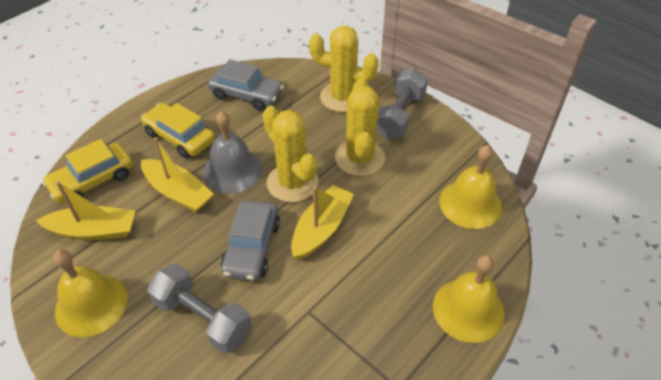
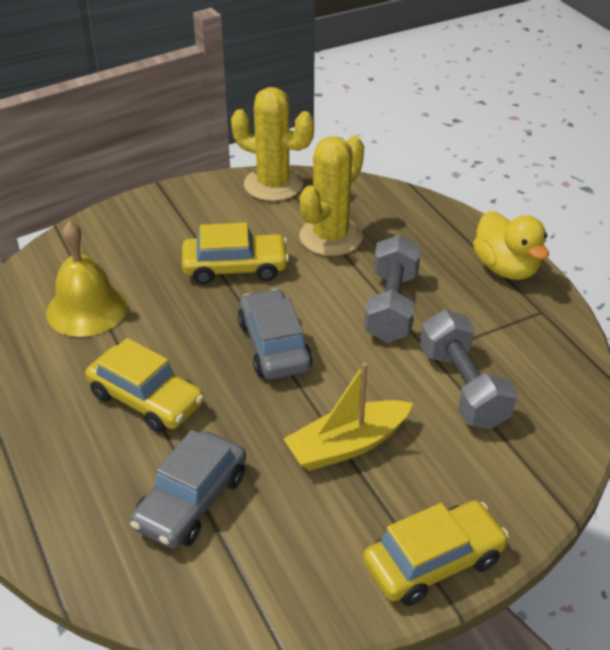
grey bell: 1 -> 0
yellow bell: 3 -> 1
yellow boat: 3 -> 1
yellow cactus: 3 -> 2
yellow car: 2 -> 3
yellow duck: 0 -> 1

